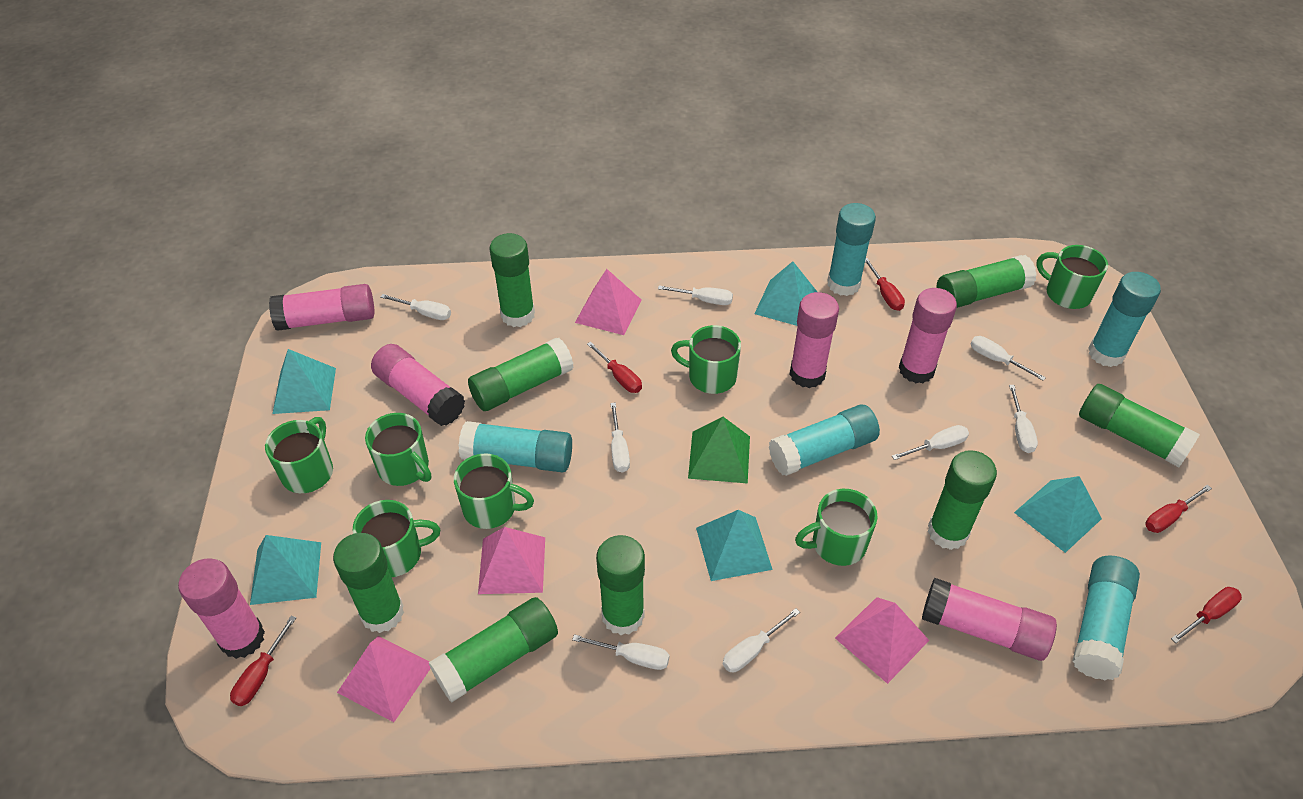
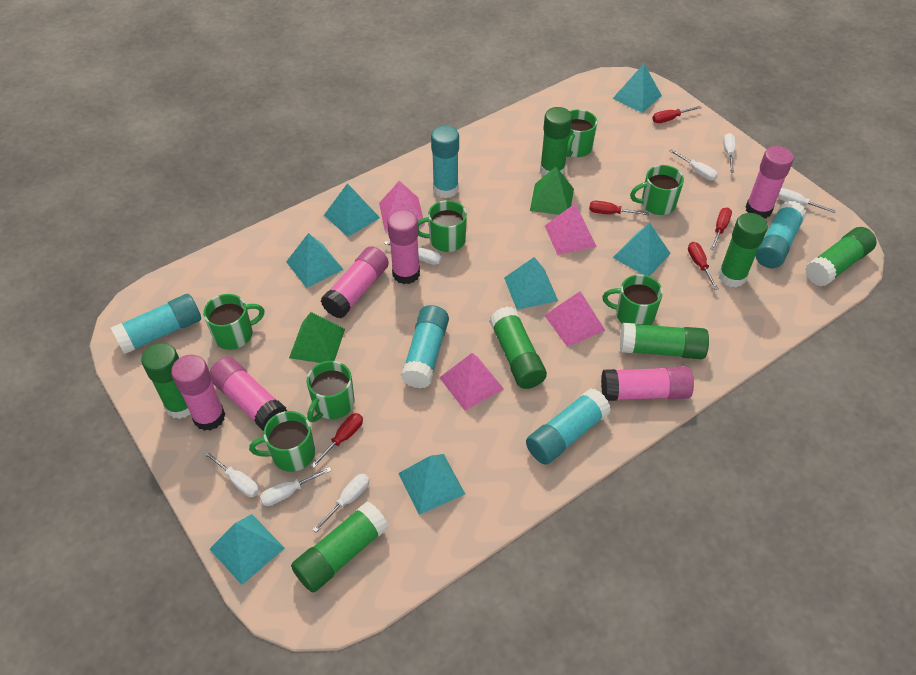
green glue stick: 8 -> 7
green pyramid: 1 -> 2
turquoise pyramid: 5 -> 7
white screwdriver: 8 -> 7

